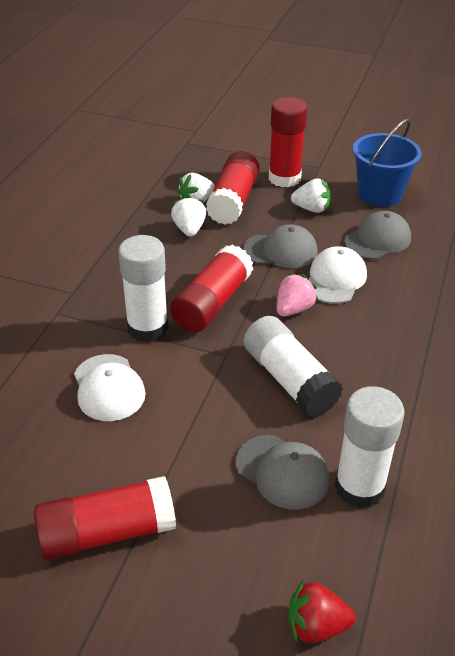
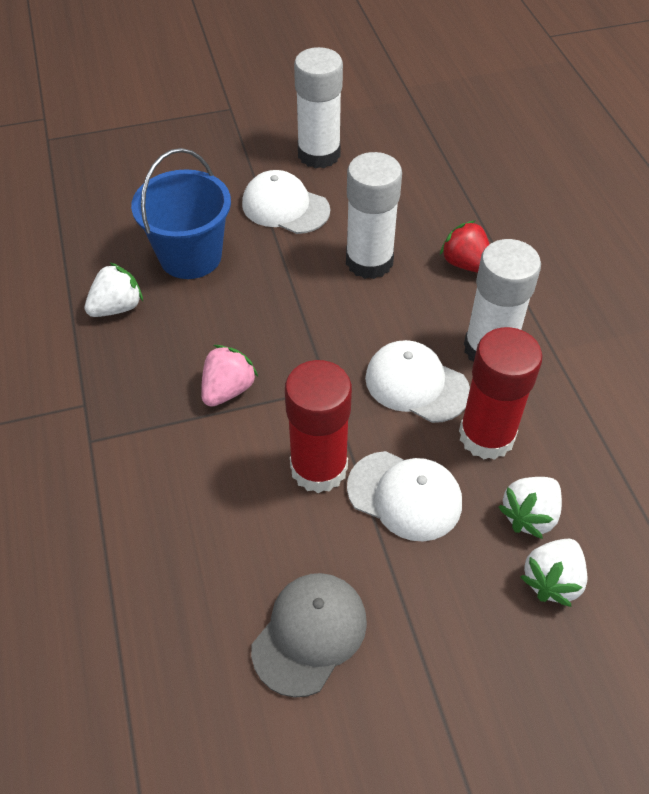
grey cap: 3 -> 1
red glue stick: 4 -> 2
white cap: 2 -> 3

